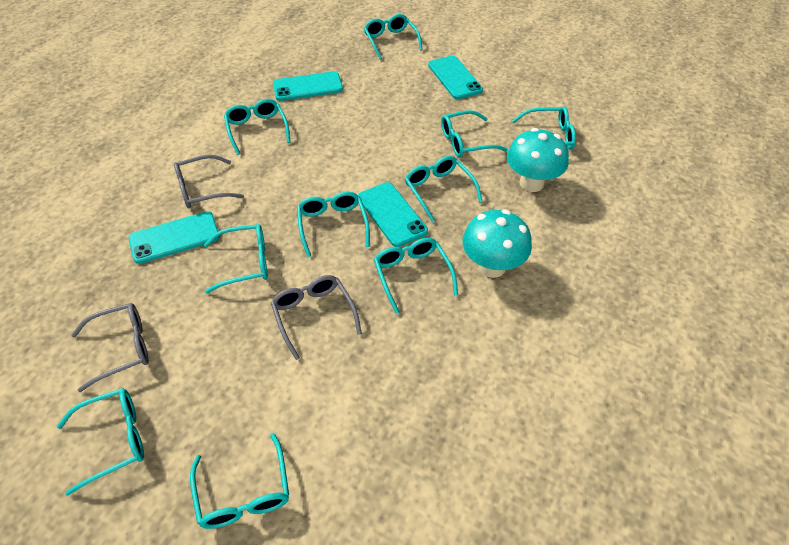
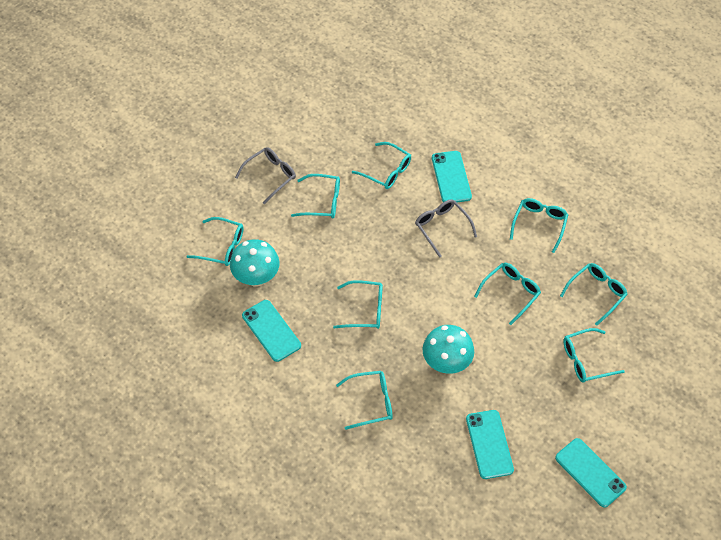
grey glasses: 3 -> 2
turquoise glasses: 10 -> 9

